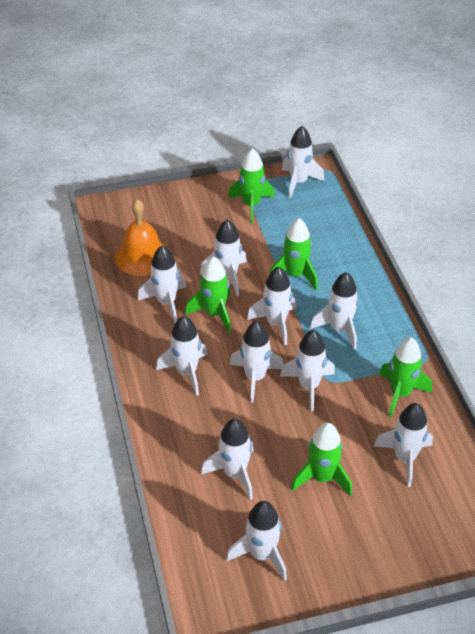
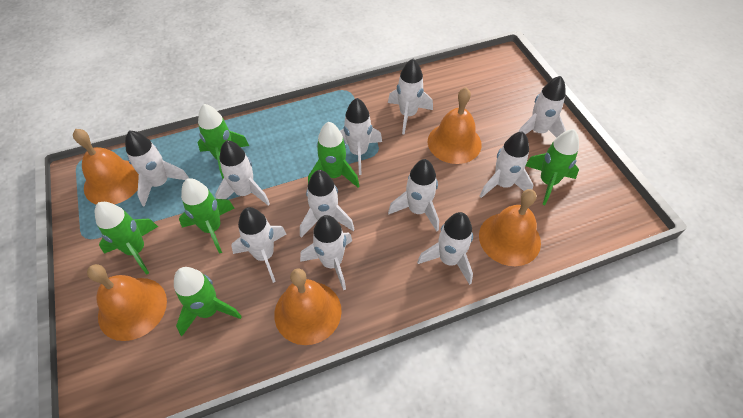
green rocket: 5 -> 6
orange bell: 1 -> 5

